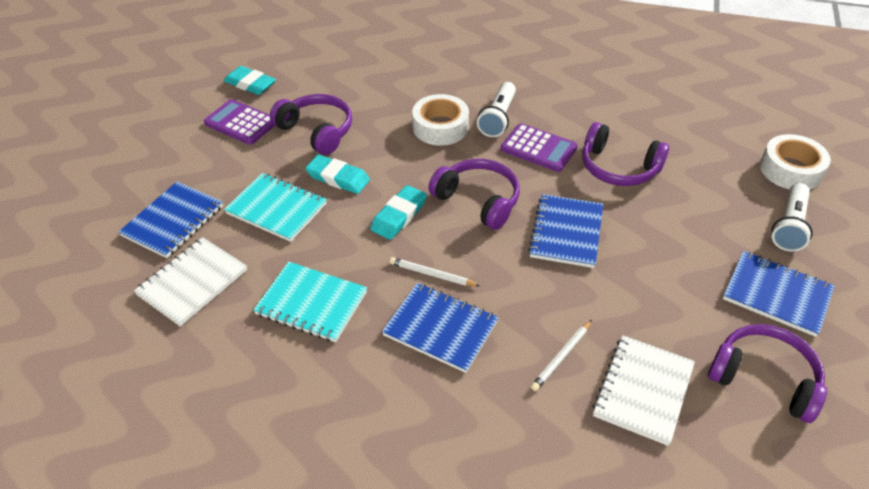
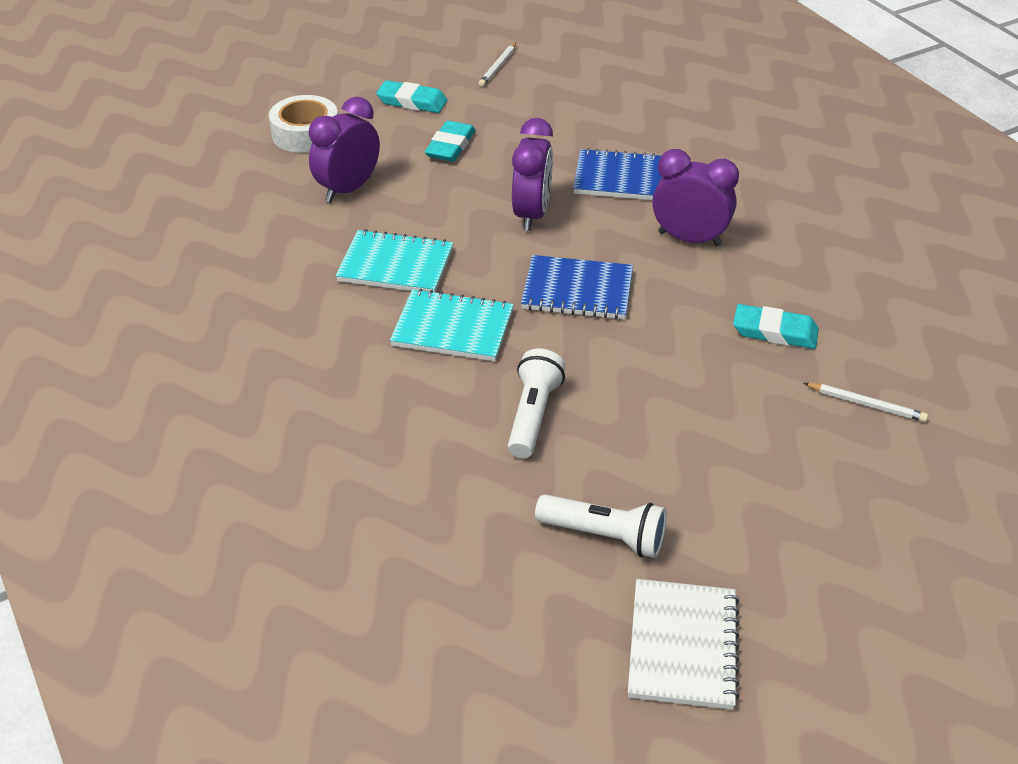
blue notebook: 4 -> 2
purple calculator: 2 -> 0
purple clock: 0 -> 3
purple headphones: 4 -> 0
white notebook: 2 -> 1
white tape: 2 -> 1

